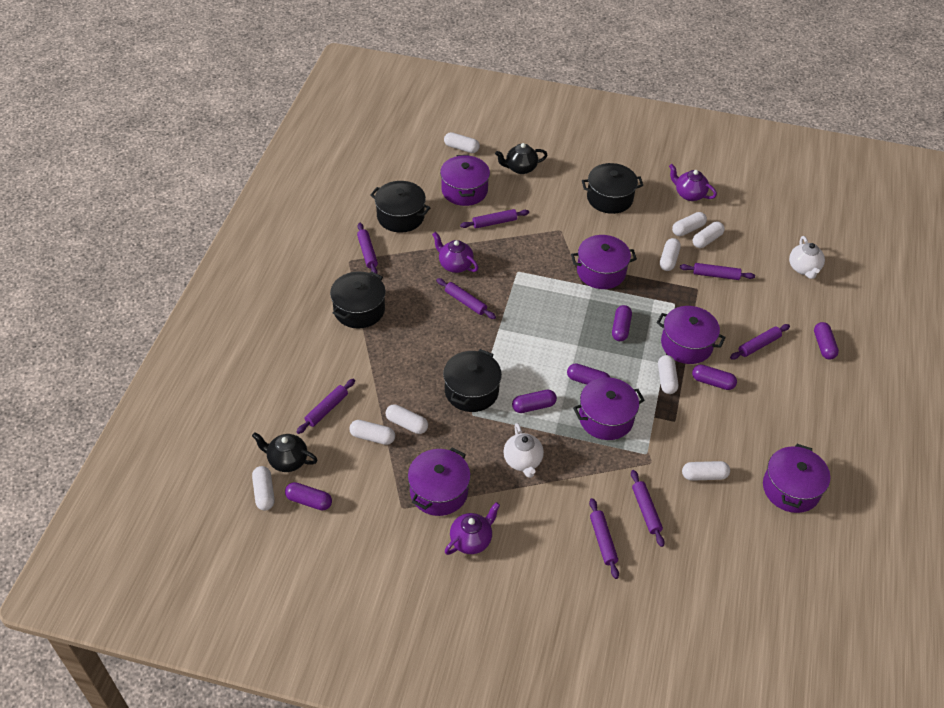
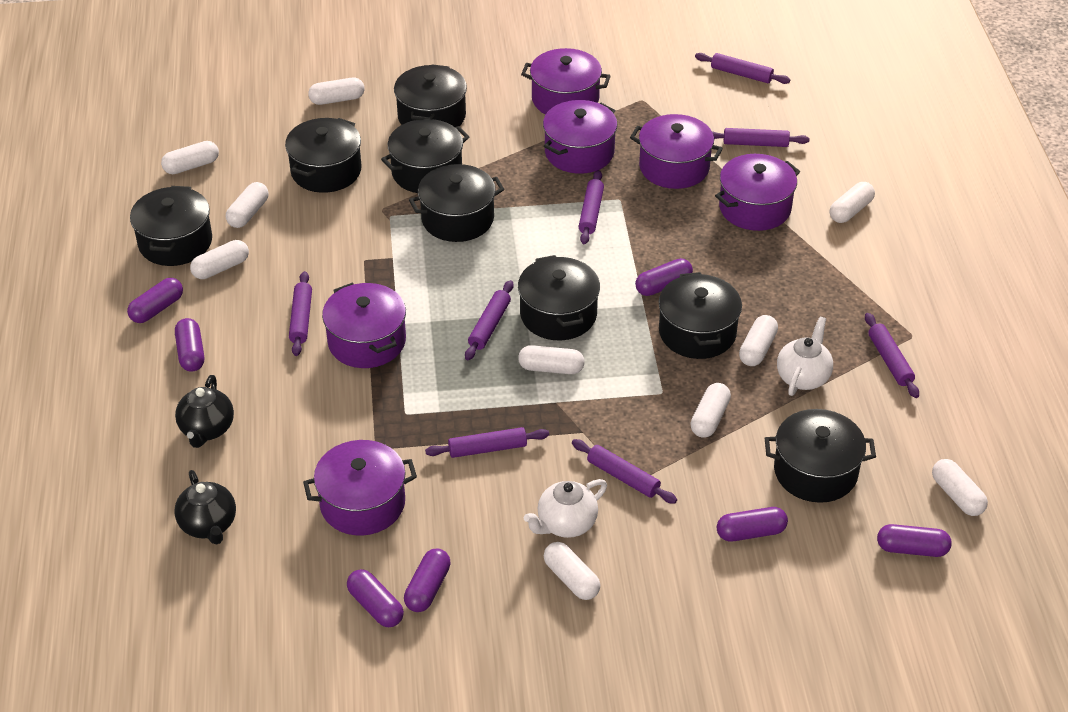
black pot: 4 -> 8
purple capsule: 6 -> 7
purple teapot: 3 -> 0
white capsule: 9 -> 10

